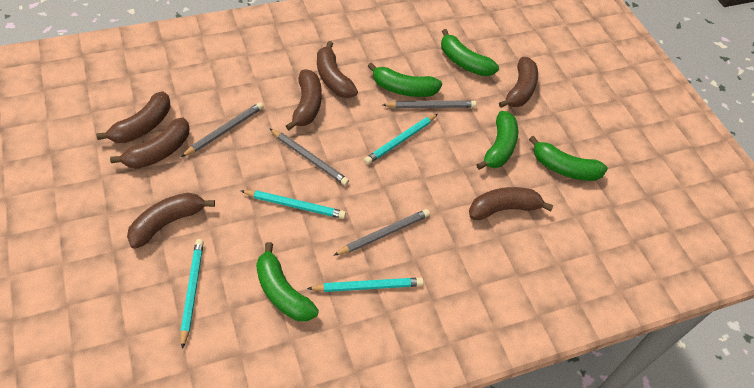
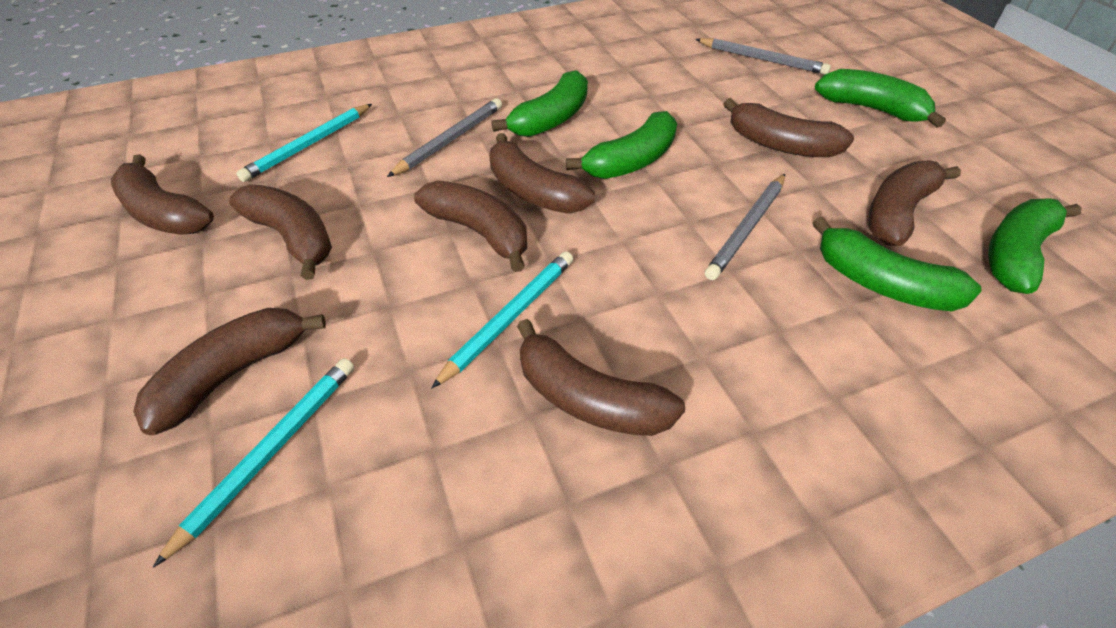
brown banana: 7 -> 8
grey pencil: 4 -> 3
turquoise pencil: 4 -> 3

